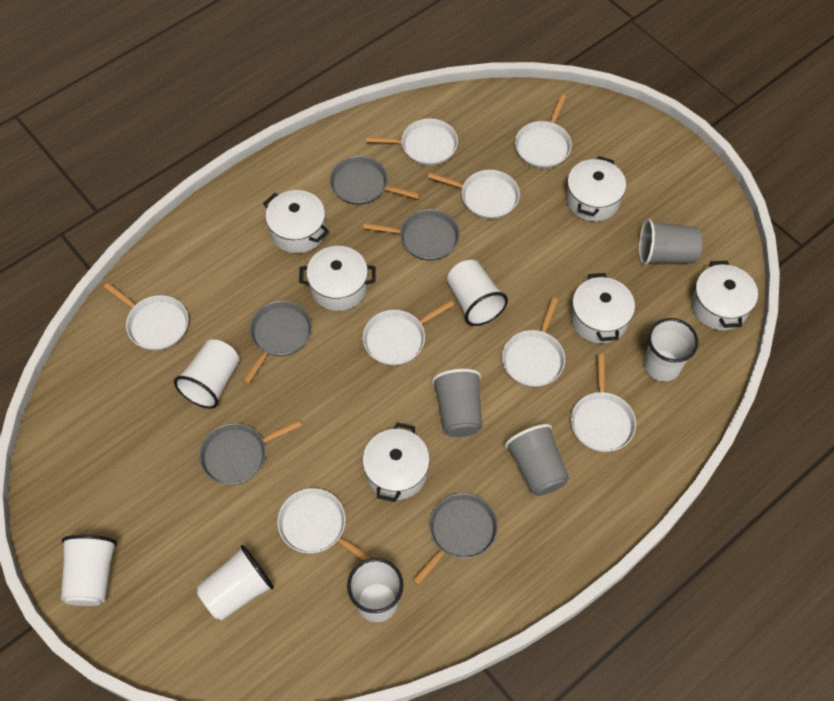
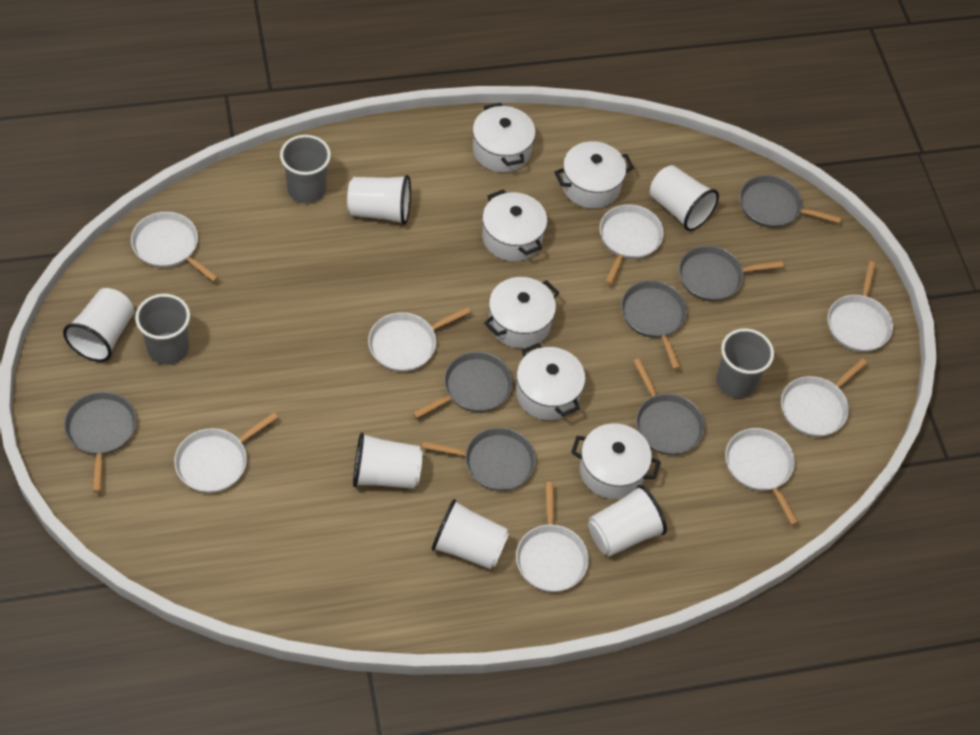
grey pan: 5 -> 7

